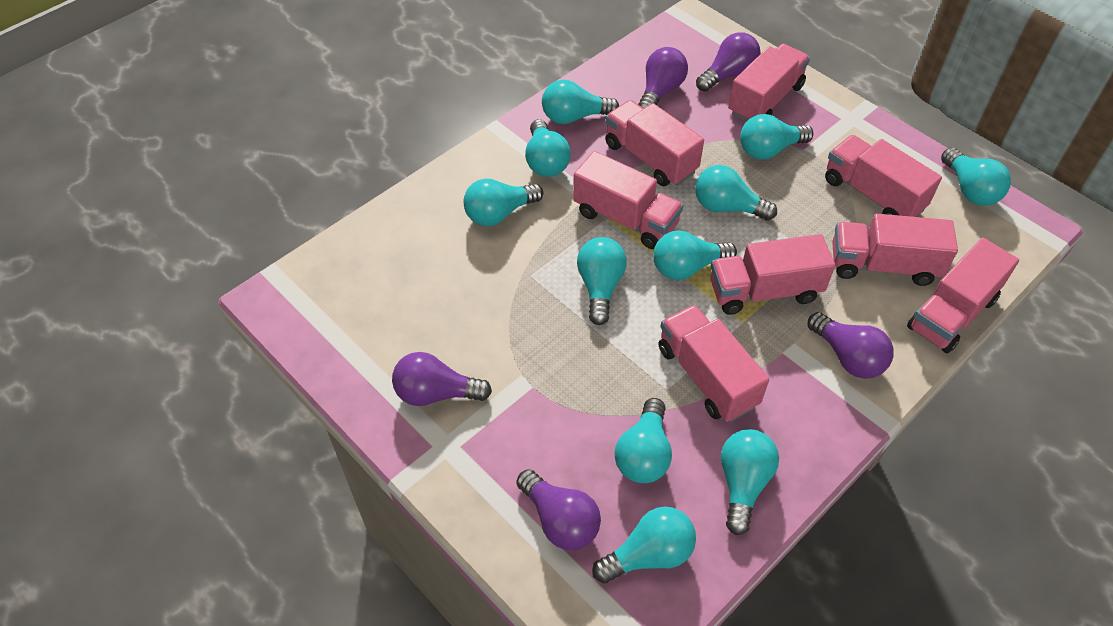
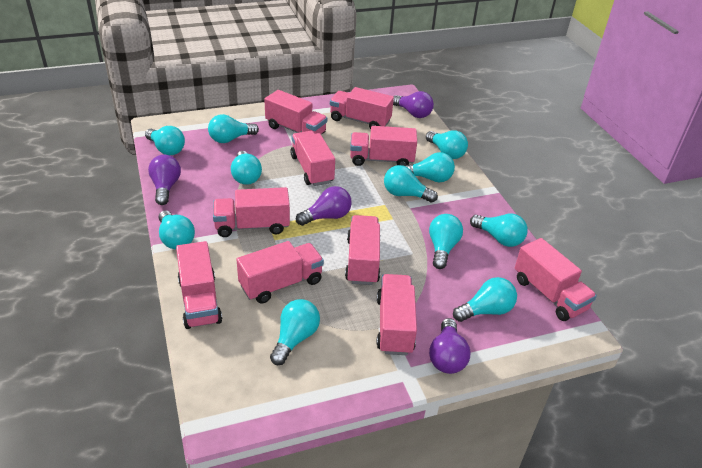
pink truck: 8 -> 10
purple light bulb: 5 -> 4

